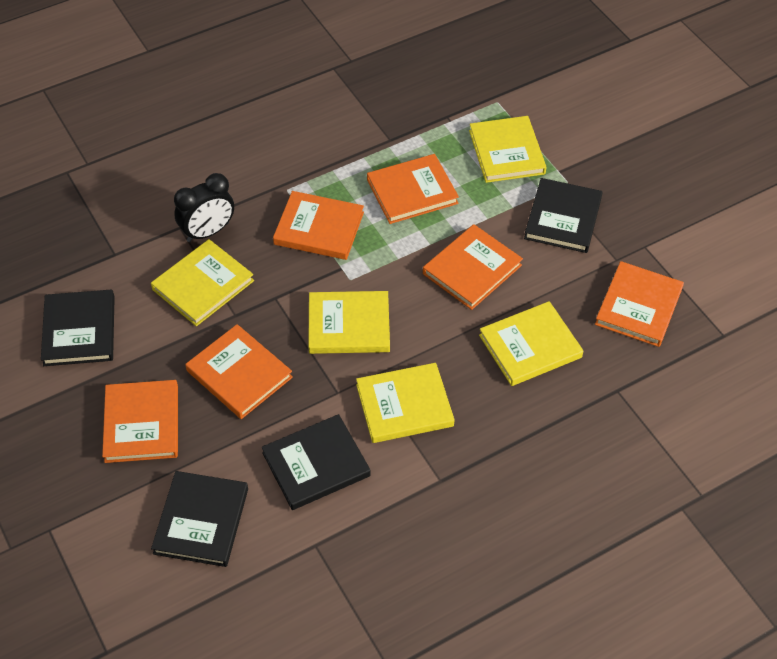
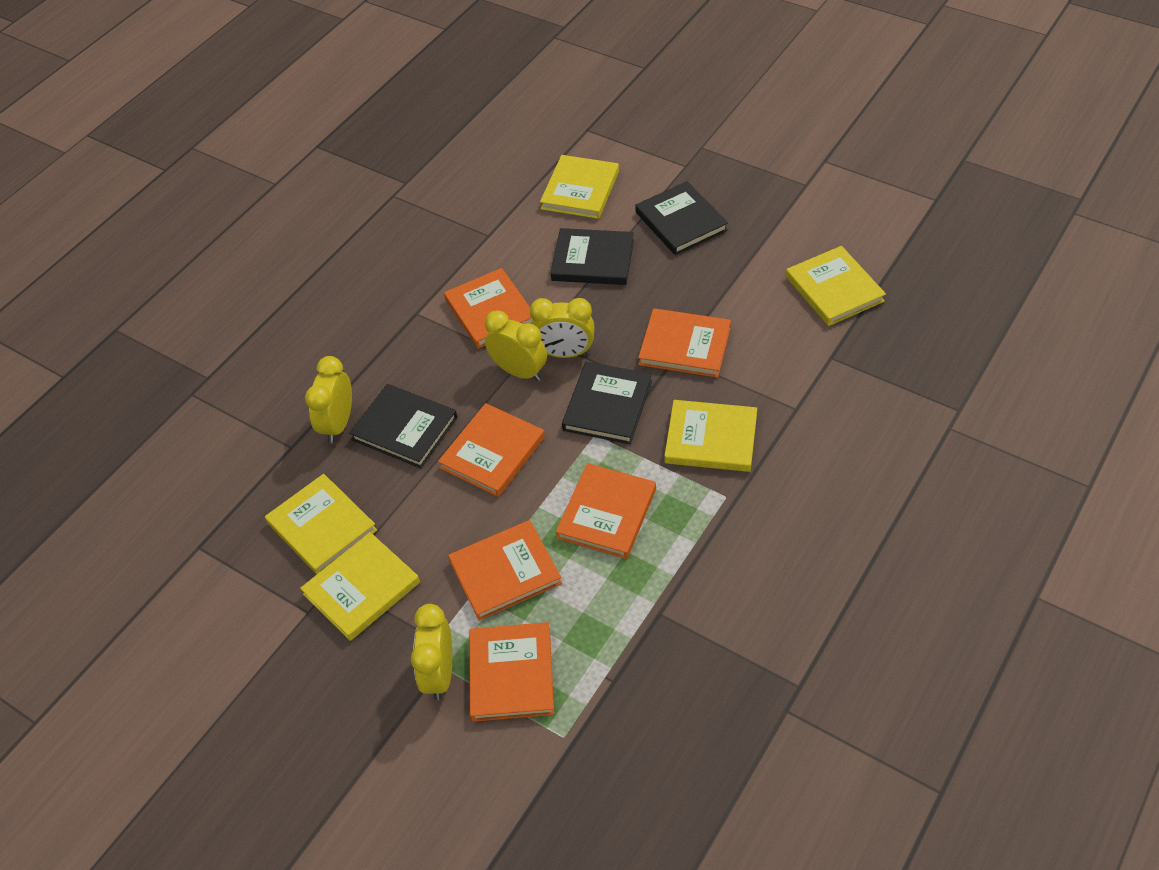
black clock: 1 -> 0
yellow clock: 0 -> 4

